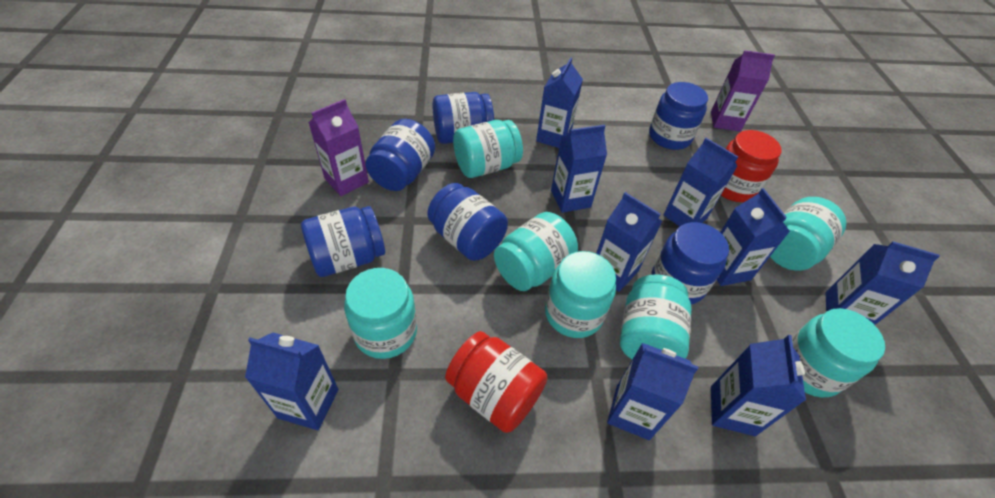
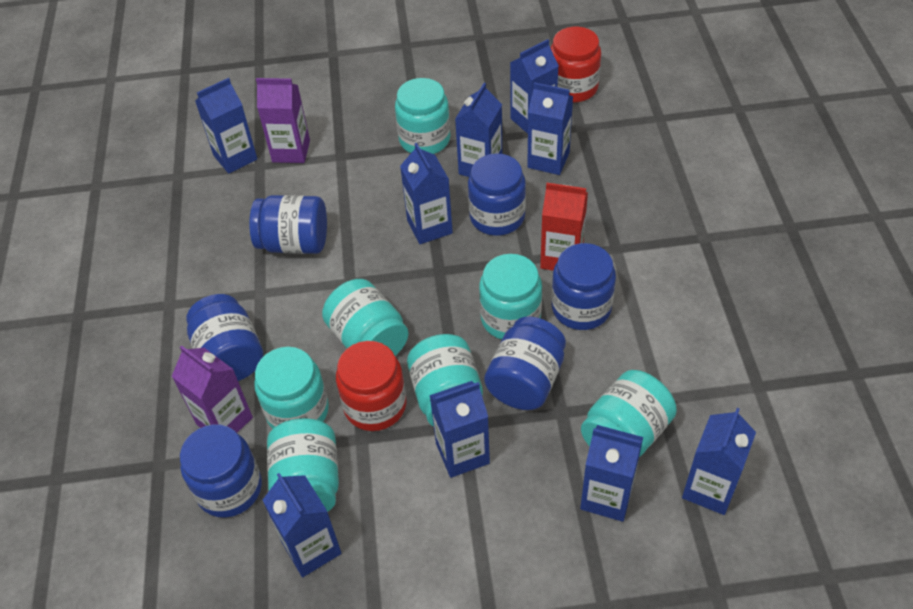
red carton: 0 -> 1

